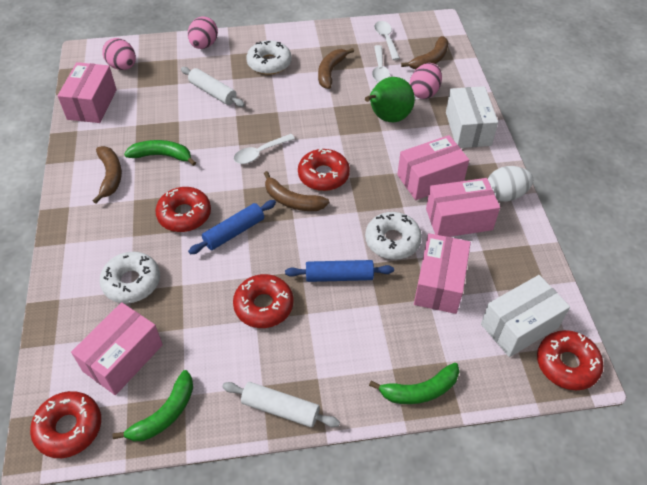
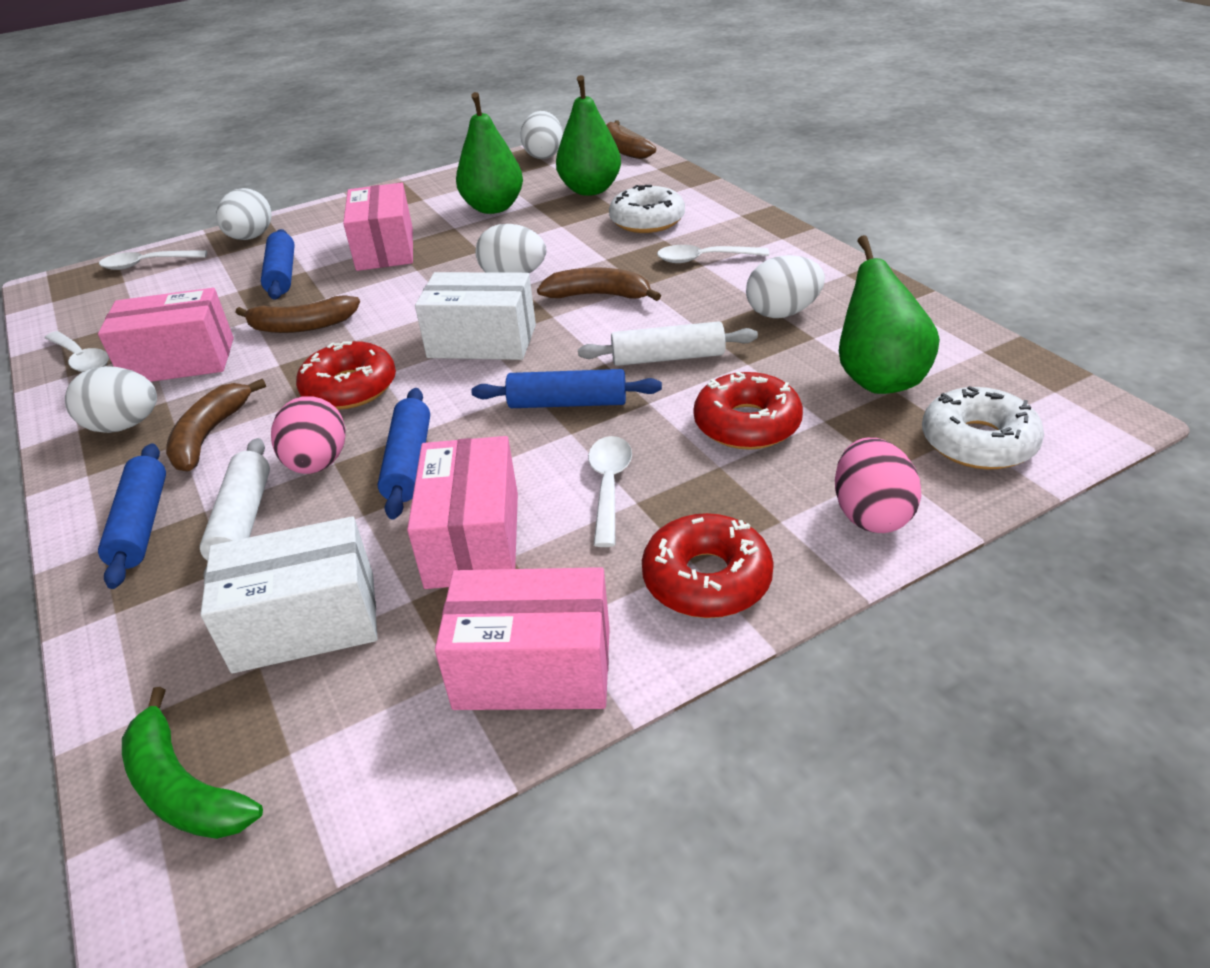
blue rolling pin: 2 -> 4
green banana: 3 -> 1
green pear: 1 -> 3
pink box: 5 -> 4
pink egg: 3 -> 2
red donut: 5 -> 3
white donut: 3 -> 2
white egg: 1 -> 5
white spoon: 3 -> 4

